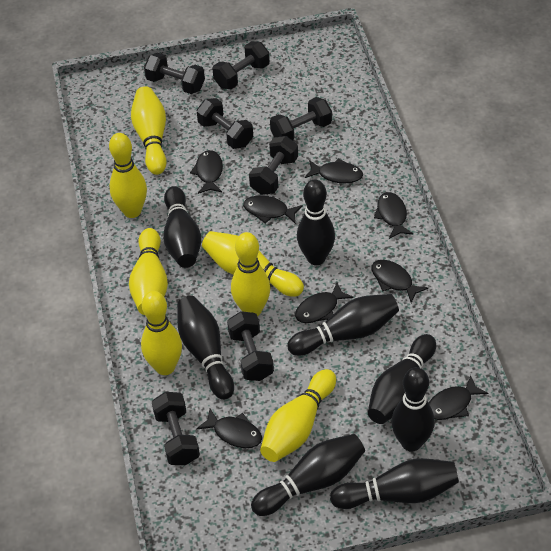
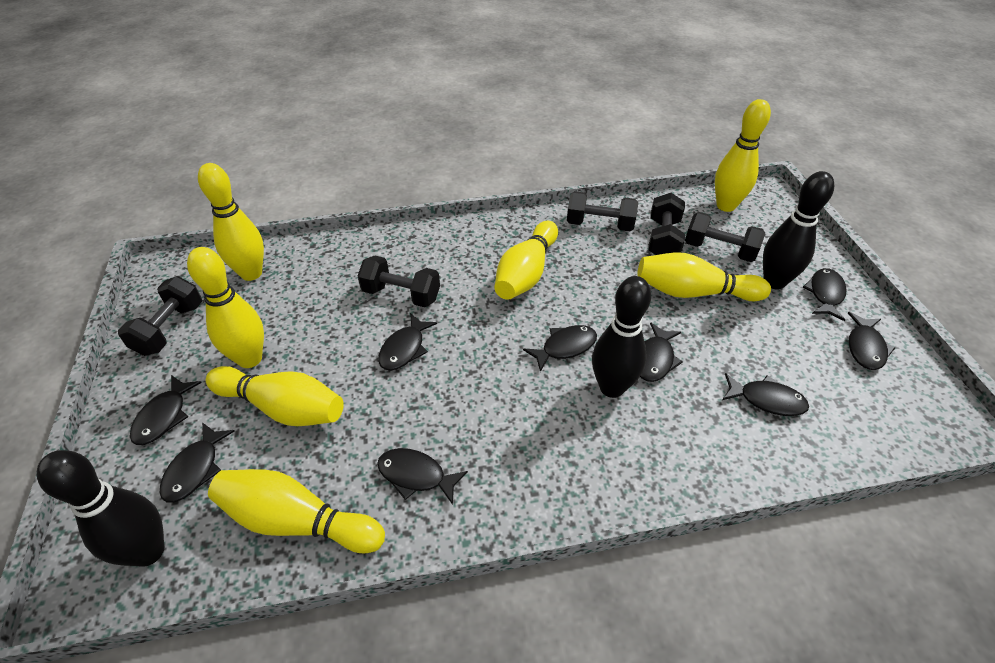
black bowling pin: 8 -> 3
black dumbbell: 7 -> 5
black fish: 8 -> 9

